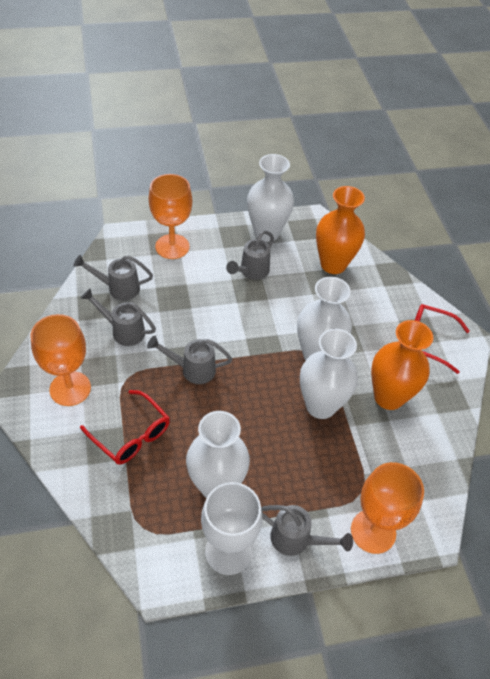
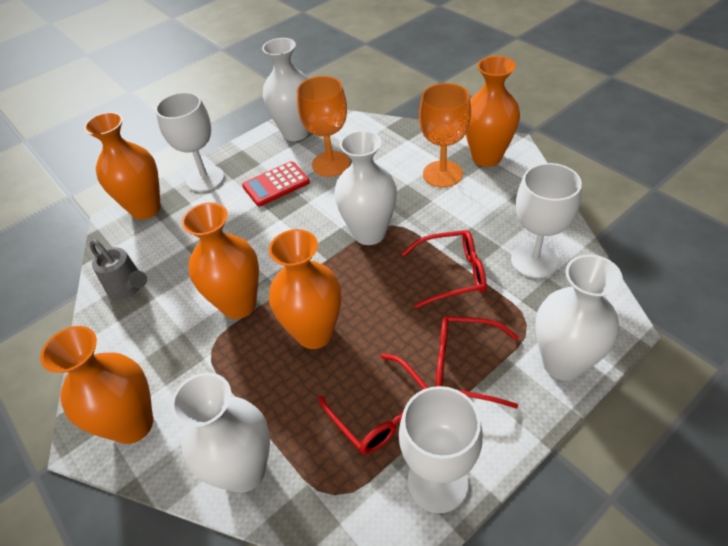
grey watering can: 5 -> 1
orange goblet: 3 -> 2
orange vase: 2 -> 5
red calculator: 0 -> 1
red glasses: 2 -> 3
white goblet: 1 -> 3

